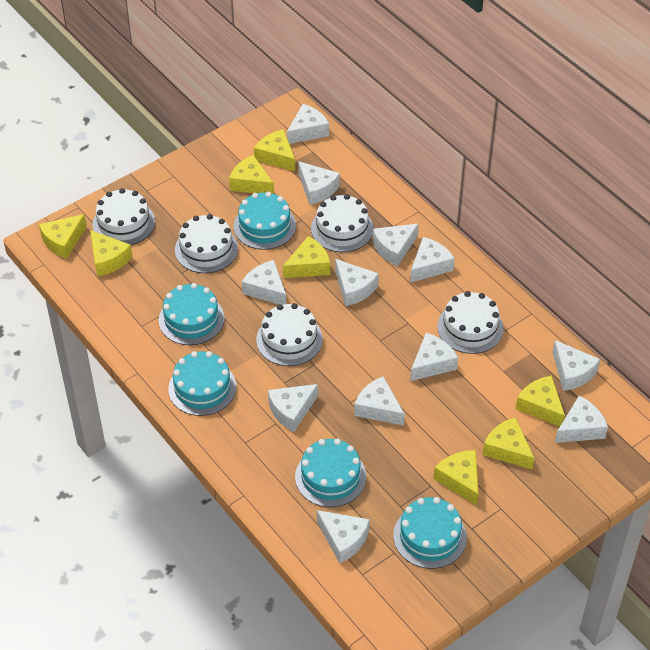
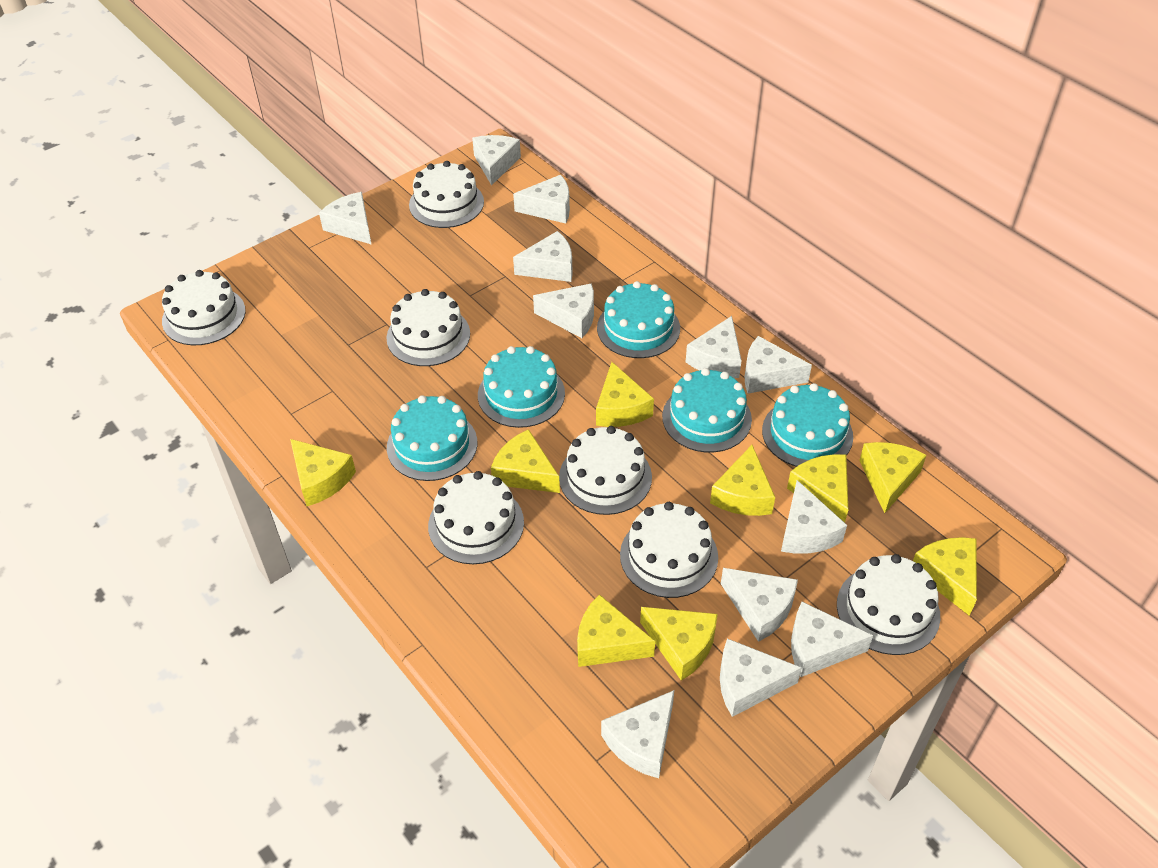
white cake: 5 -> 7
yellow cheese: 8 -> 9

